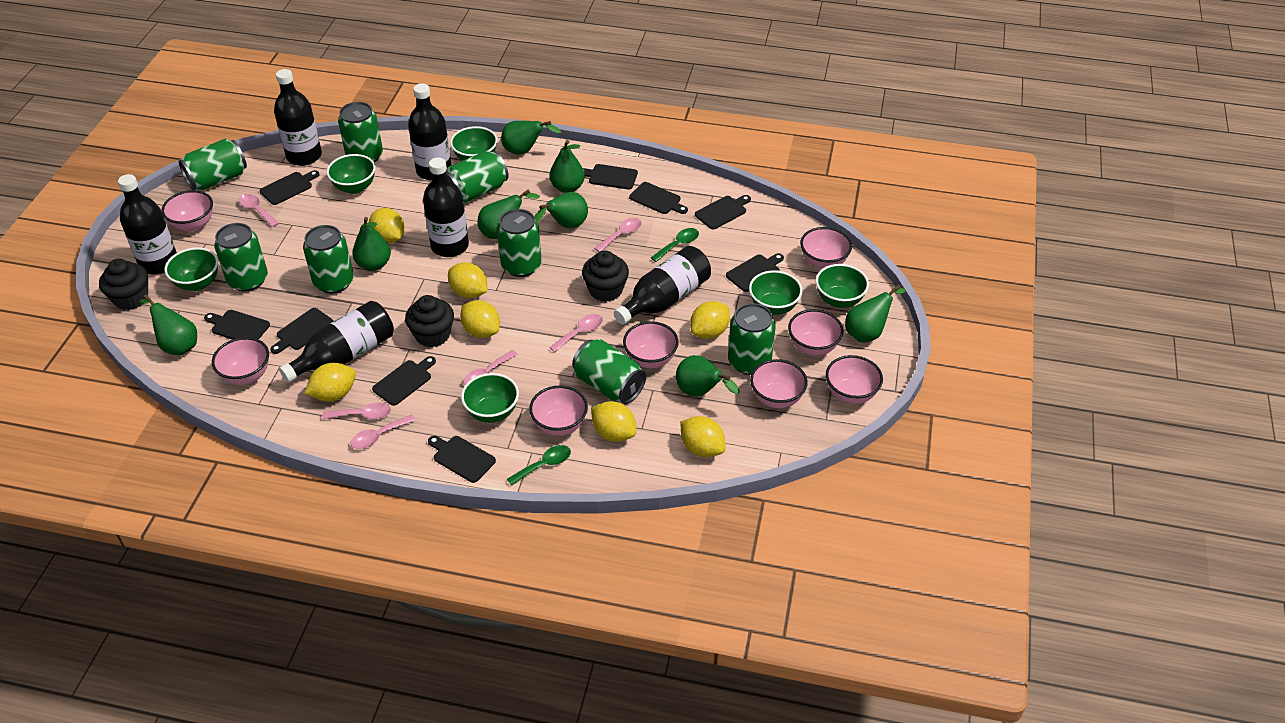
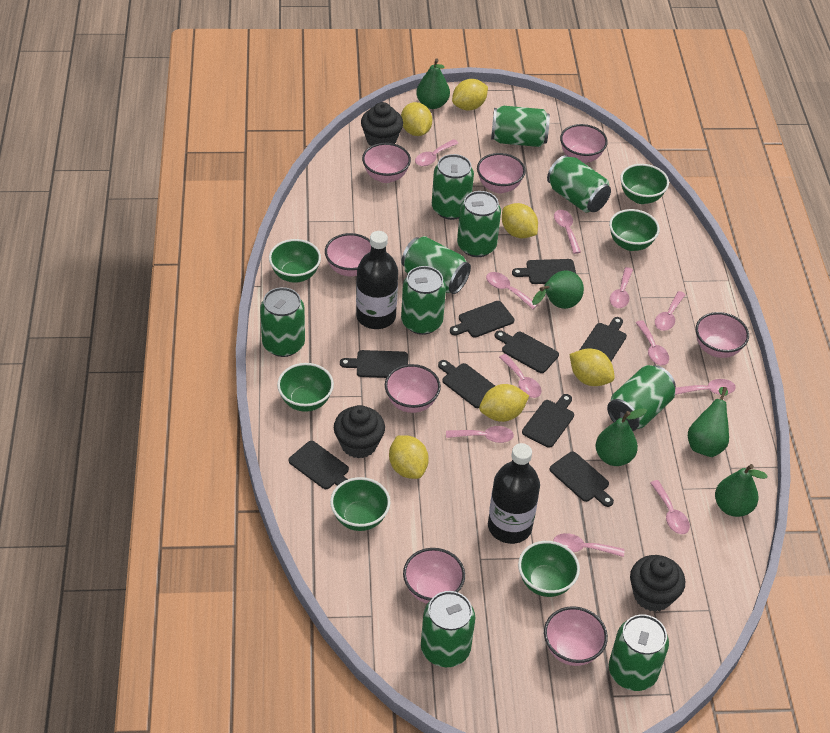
black bottle: 6 -> 2
green can: 8 -> 10
green pear: 8 -> 5
green spoon: 2 -> 0
pink spoon: 6 -> 11
yellow lemon: 7 -> 6

